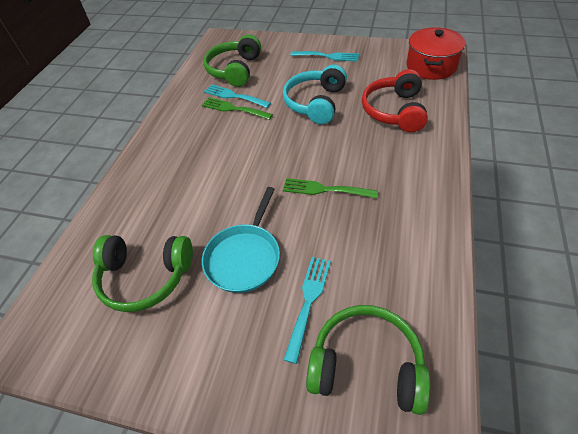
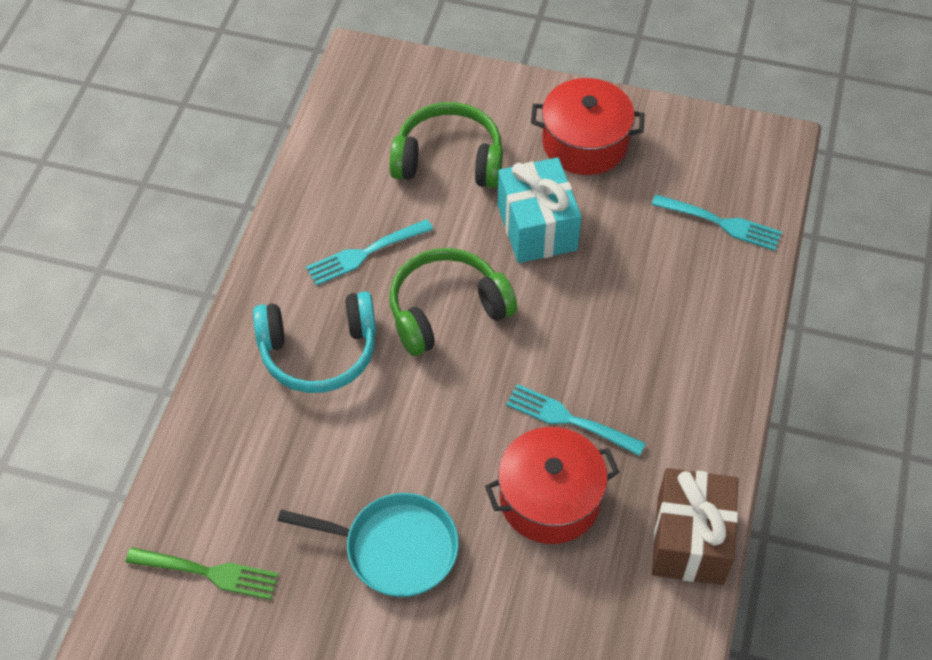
brown gift: 0 -> 1
green fork: 2 -> 1
green headphones: 3 -> 2
red headphones: 1 -> 0
red pot: 1 -> 2
turquoise gift: 0 -> 1

